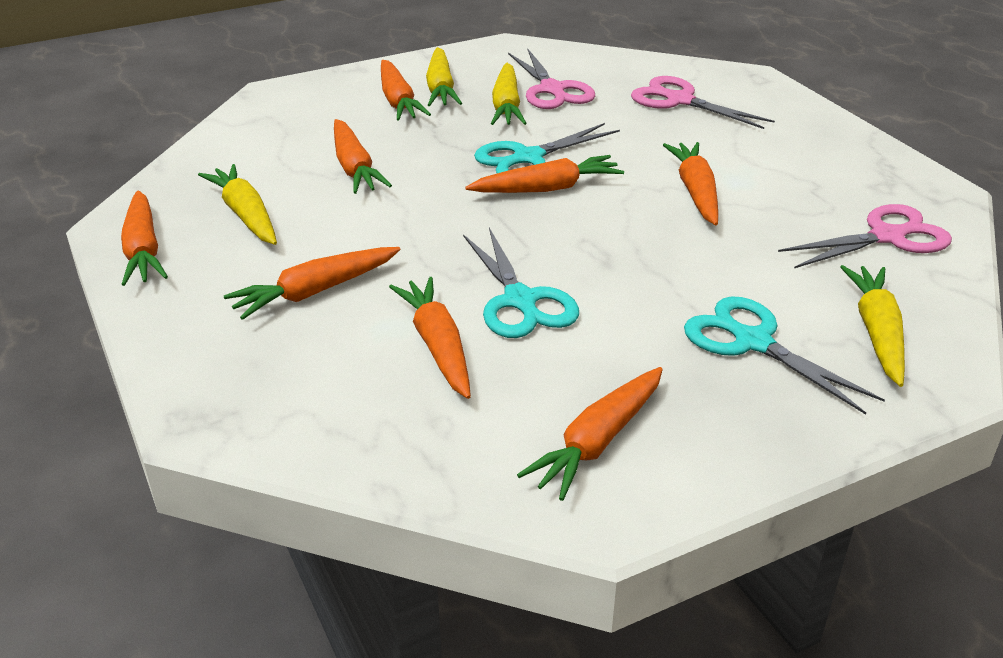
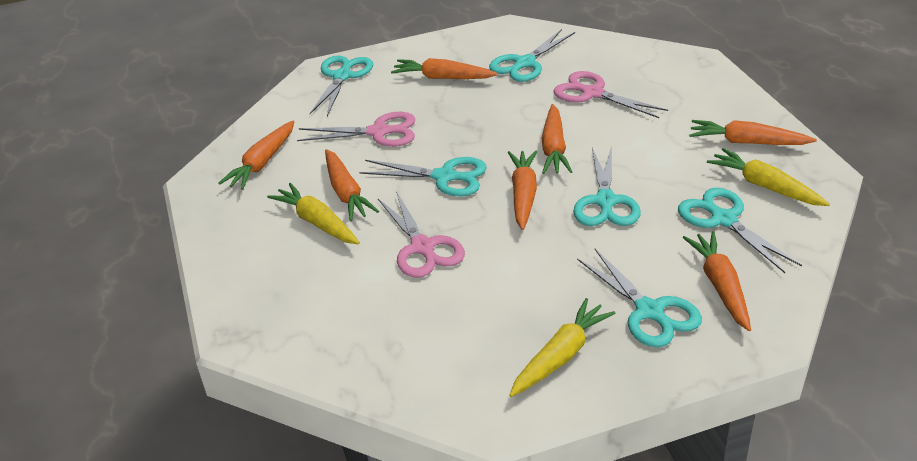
orange carrot: 8 -> 7
turquoise scissors: 3 -> 6
yellow carrot: 4 -> 3

